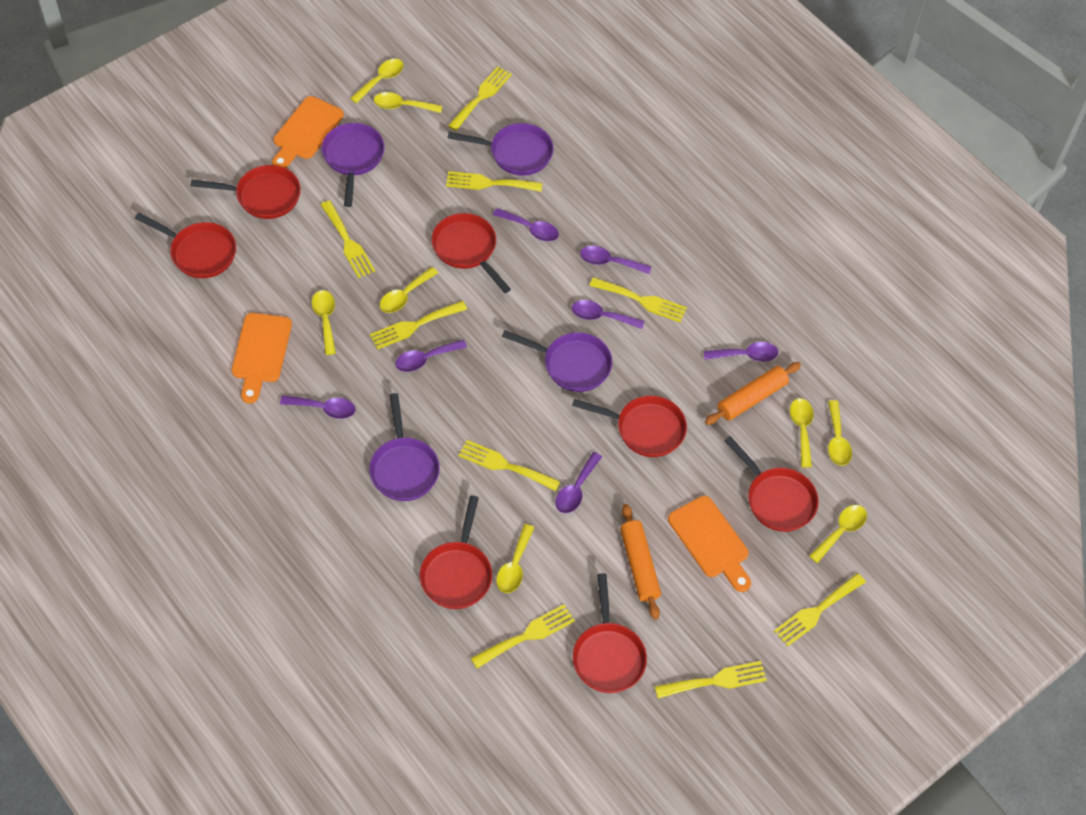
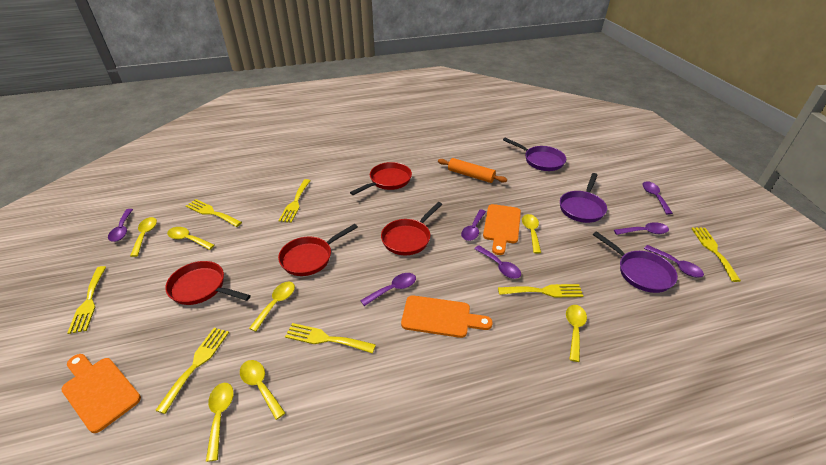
orange rolling pin: 2 -> 1
purple pan: 4 -> 3
red pan: 7 -> 4
yellow fork: 9 -> 7
yellow spoon: 8 -> 7

